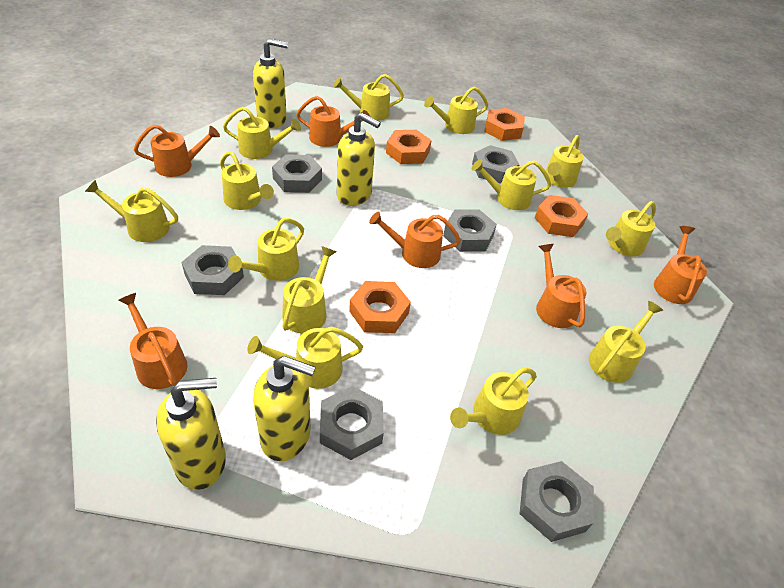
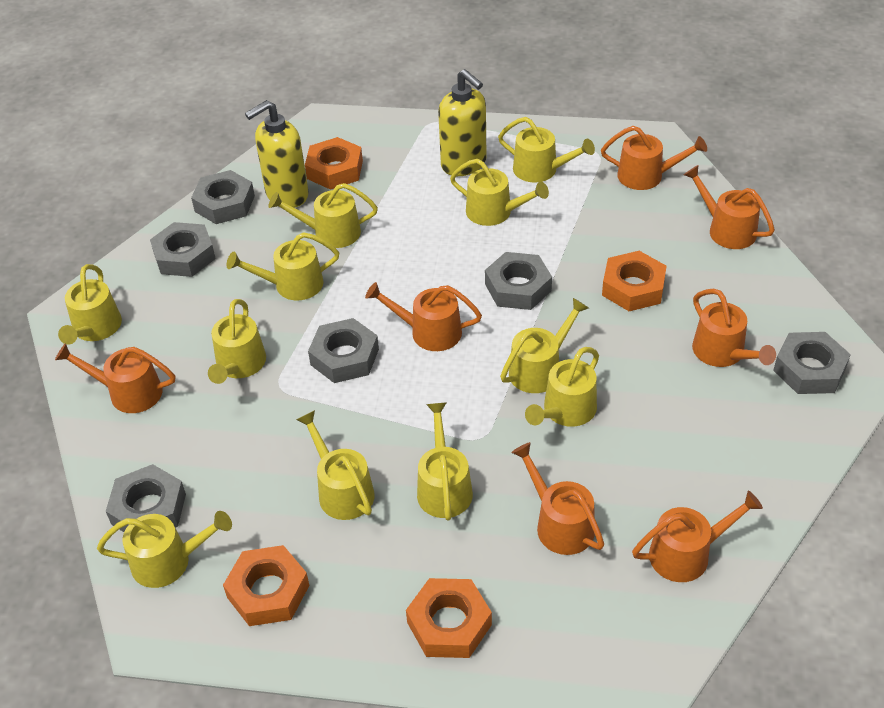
orange watering can: 6 -> 7
yellow soap dispenser: 4 -> 2
yellow watering can: 13 -> 11

